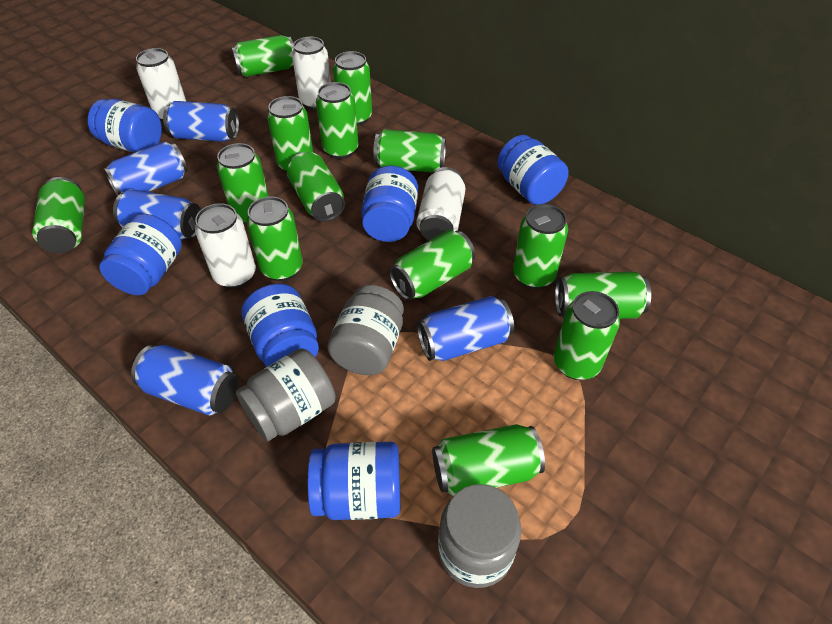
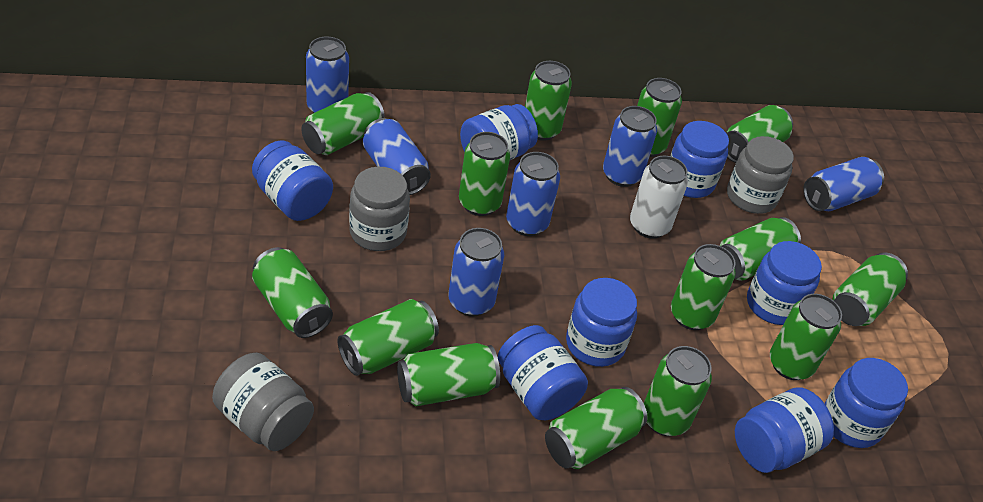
blue can: 5 -> 6
blue jar: 6 -> 8
white can: 4 -> 1

